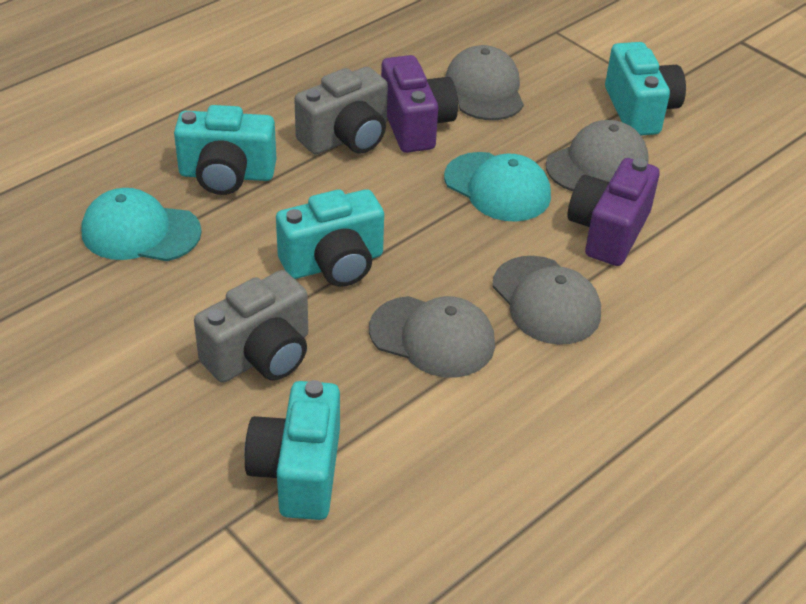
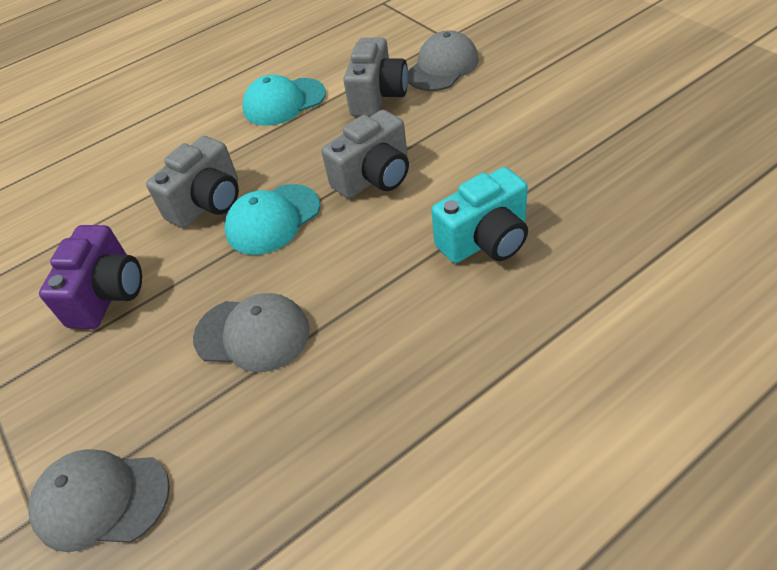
grey camera: 2 -> 3
grey cap: 4 -> 3
purple camera: 2 -> 1
turquoise camera: 4 -> 1

